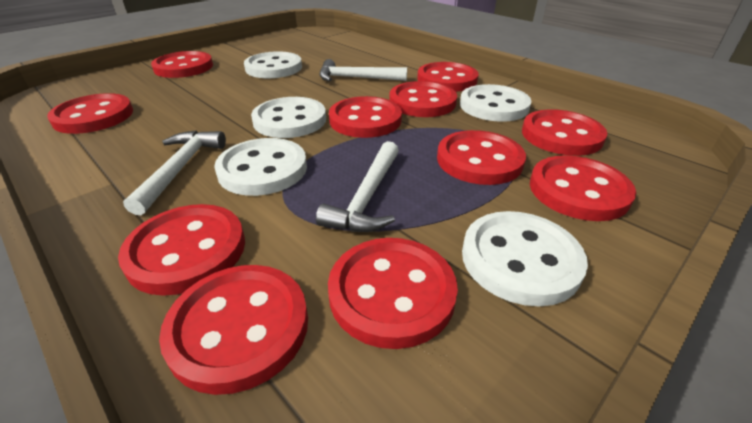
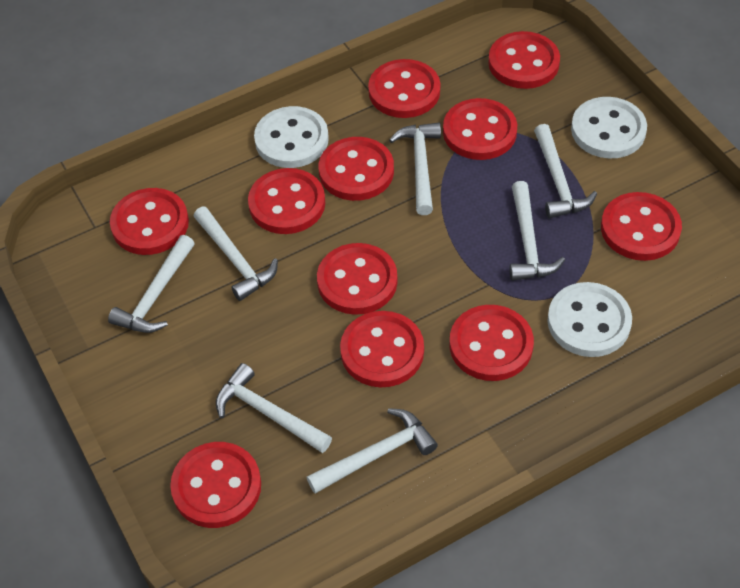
white button: 5 -> 3
white hammer: 3 -> 7

